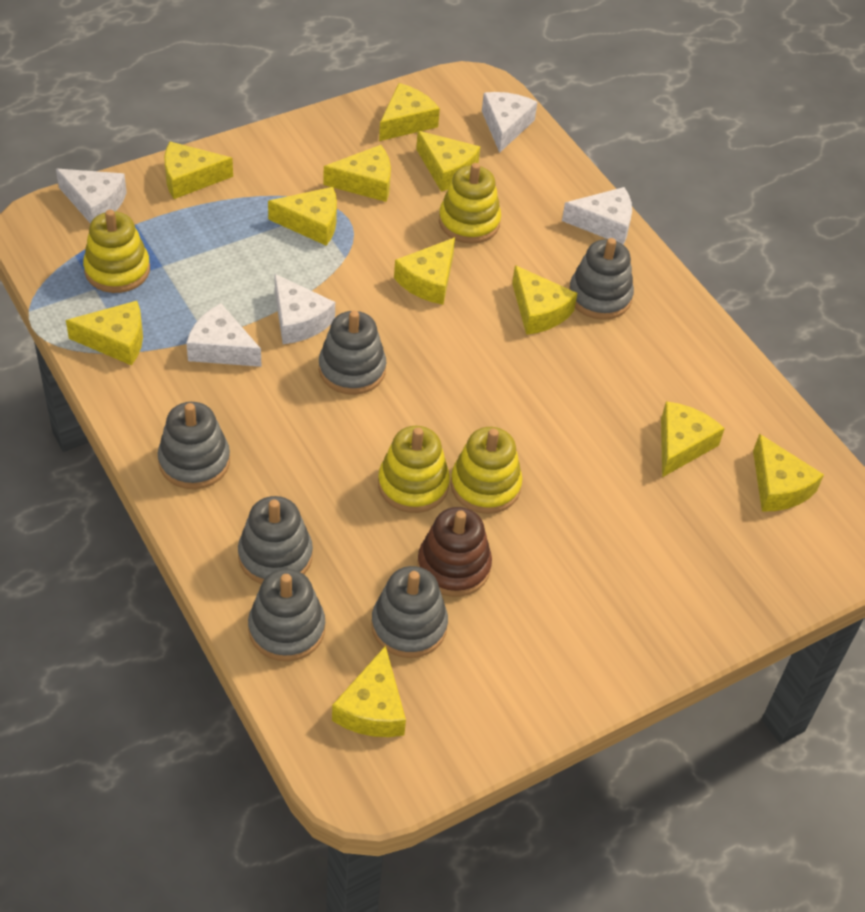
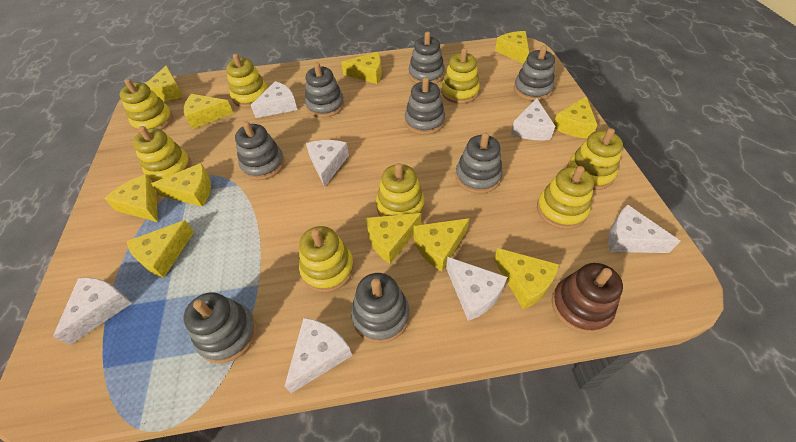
grey stacking toy: 6 -> 8
white cheese: 5 -> 7
yellow stacking toy: 4 -> 8

